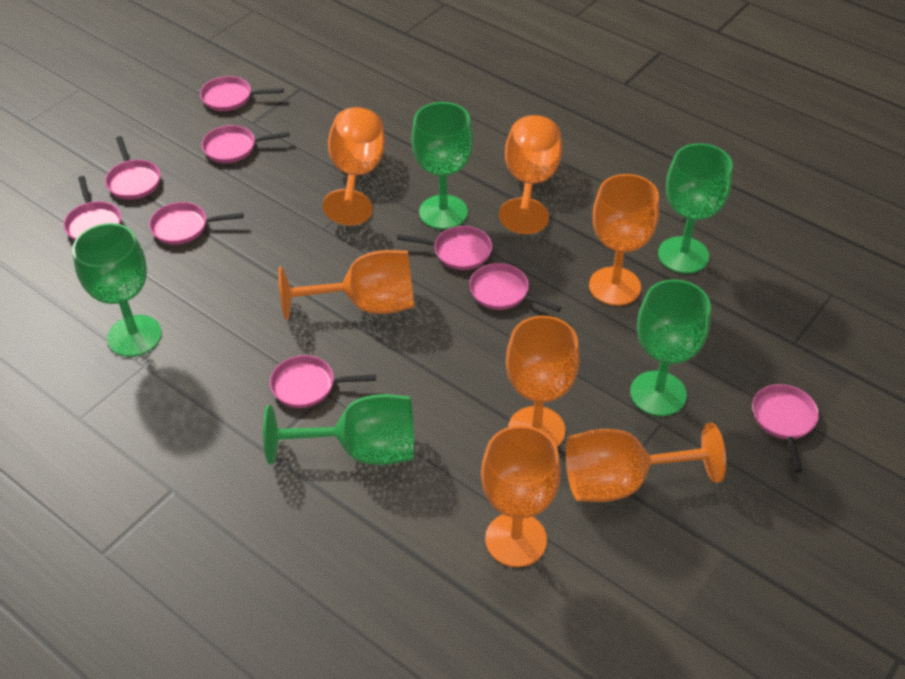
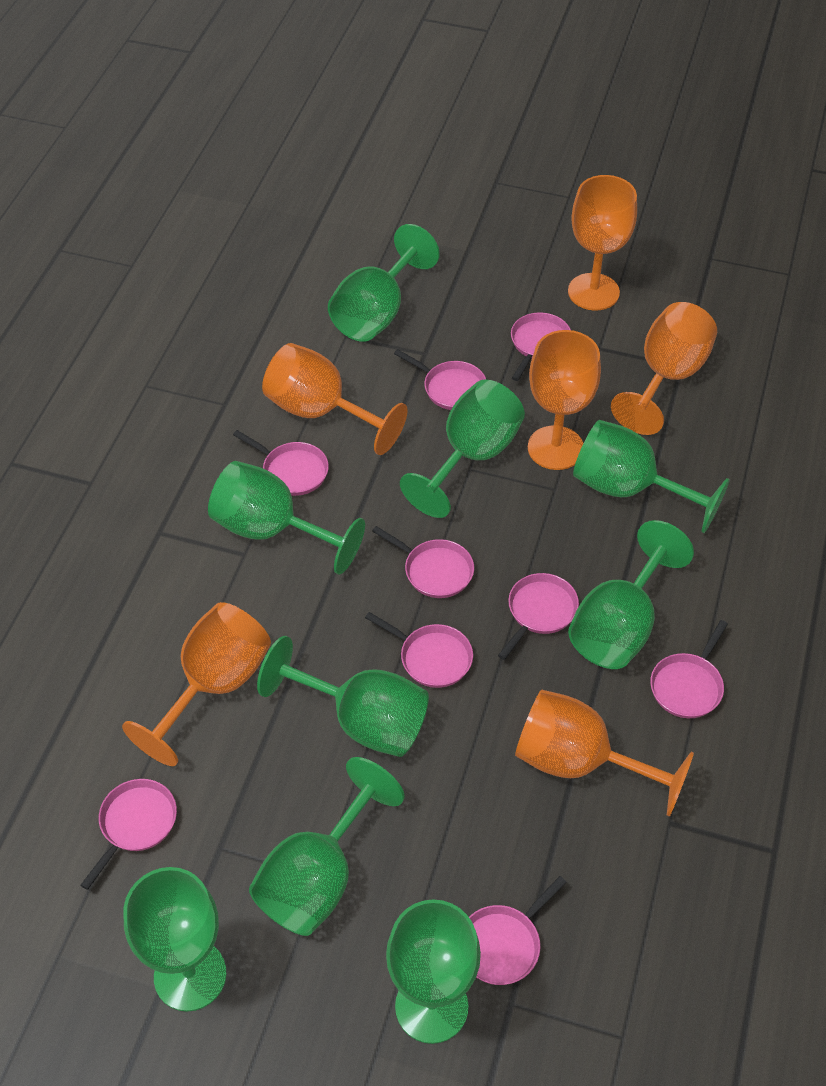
green goblet: 5 -> 9
orange goblet: 7 -> 6

